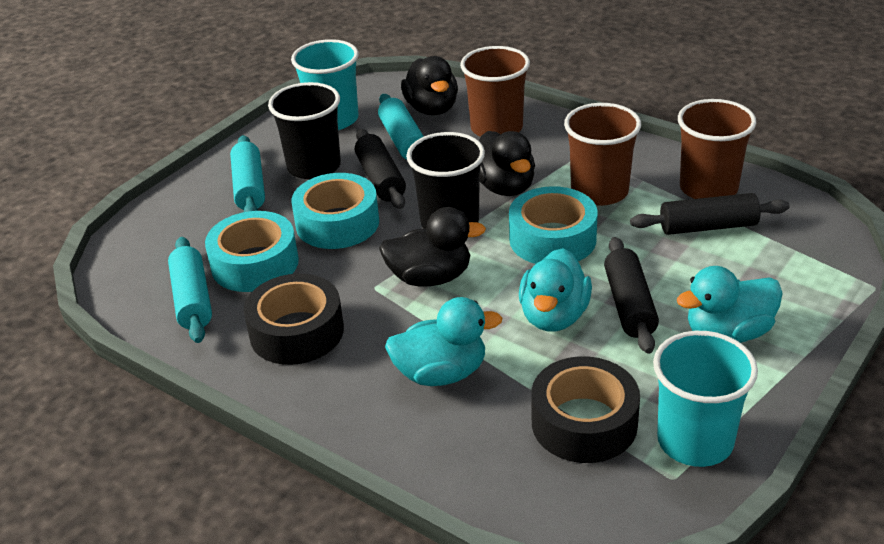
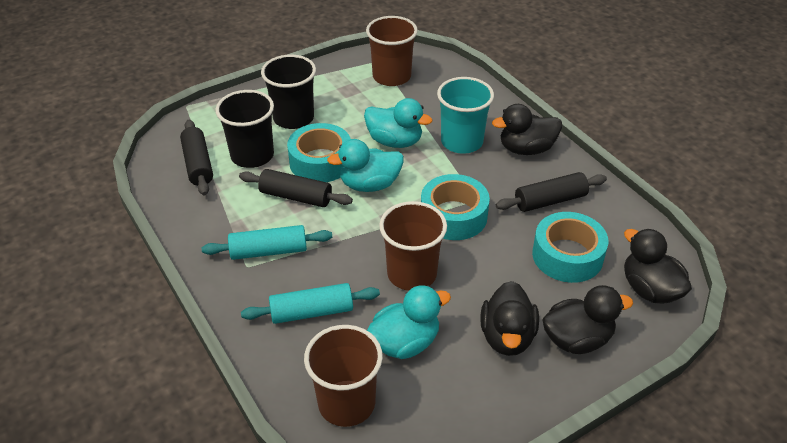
black duck: 3 -> 4
black tape: 2 -> 0
turquoise cup: 2 -> 1
turquoise rolling pin: 3 -> 2

